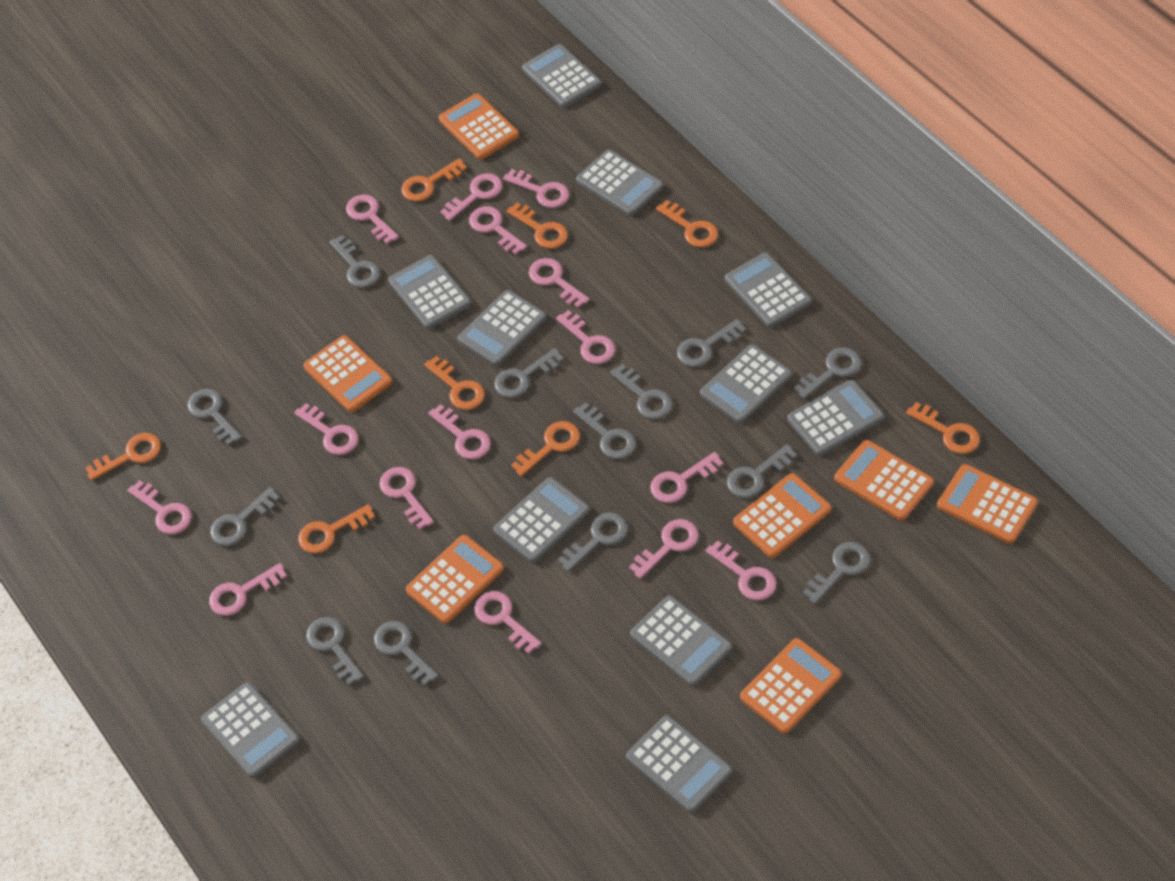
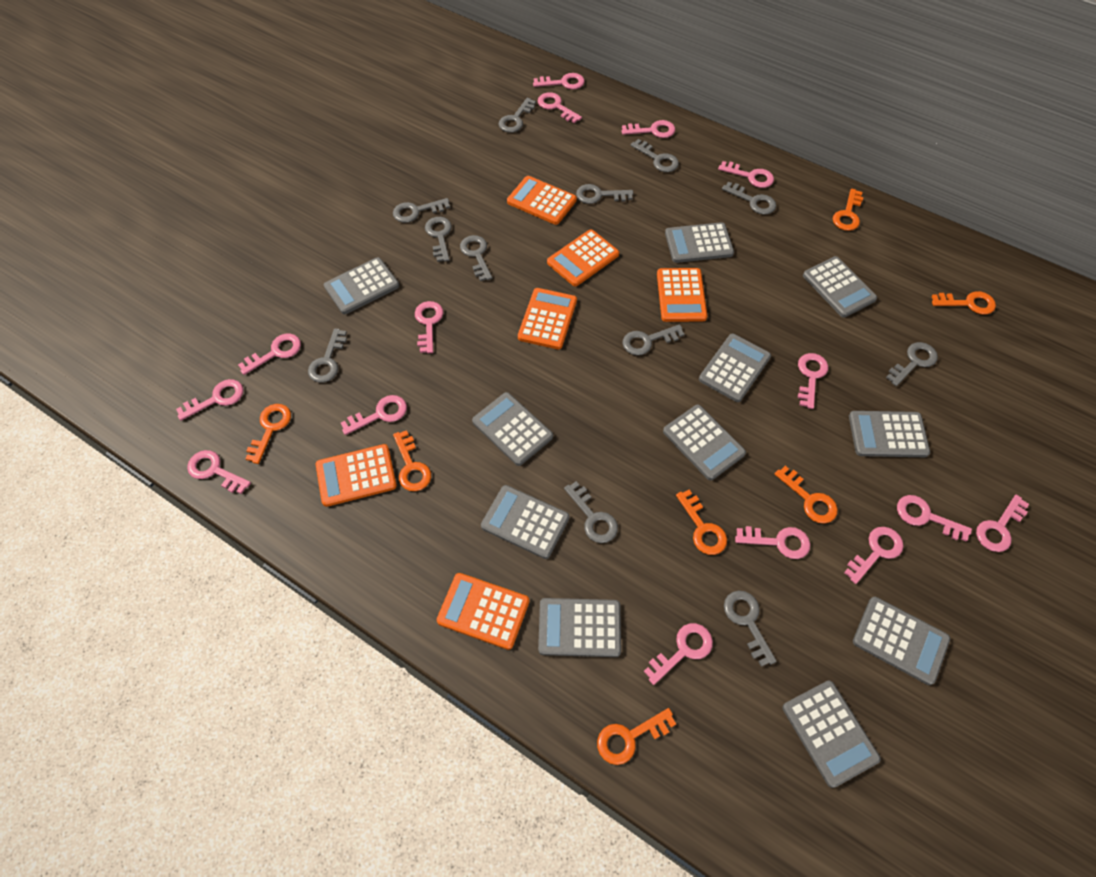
grey key: 13 -> 12
orange calculator: 7 -> 6
orange key: 8 -> 7

